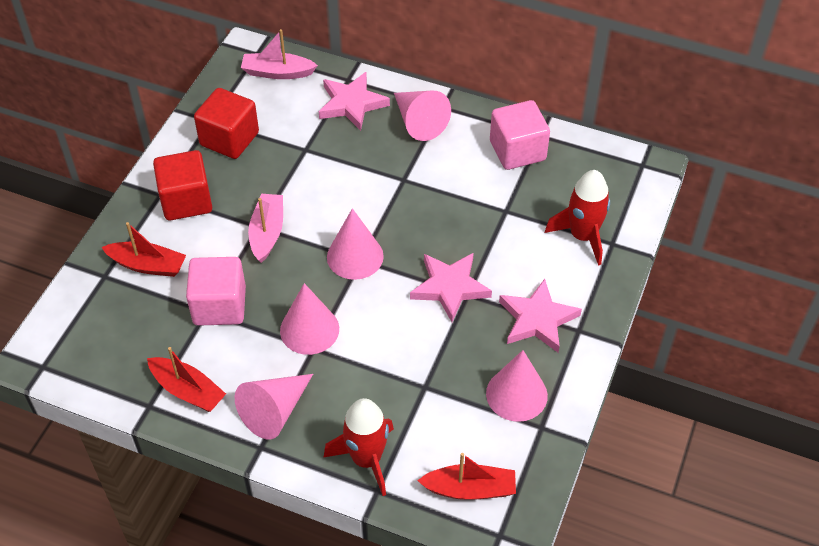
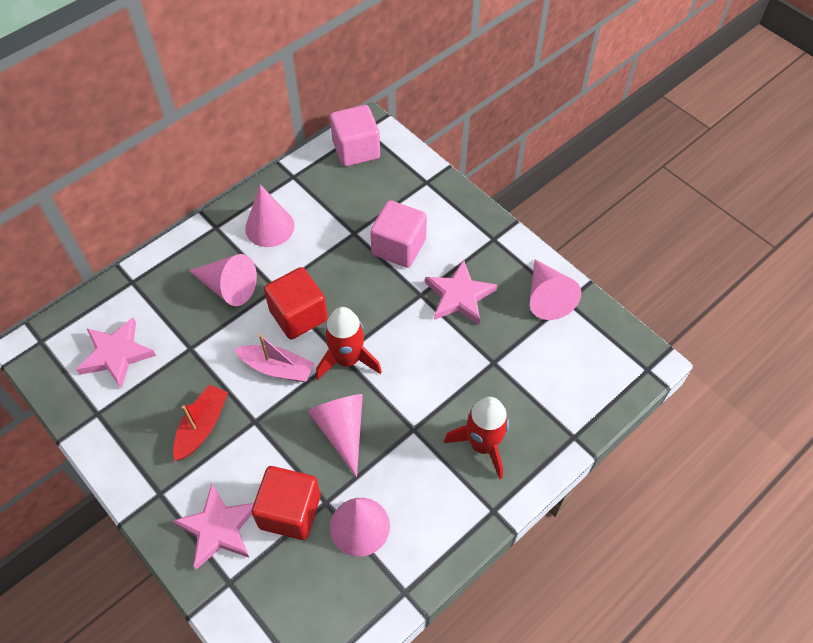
pink boat: 2 -> 1
red boat: 3 -> 1

